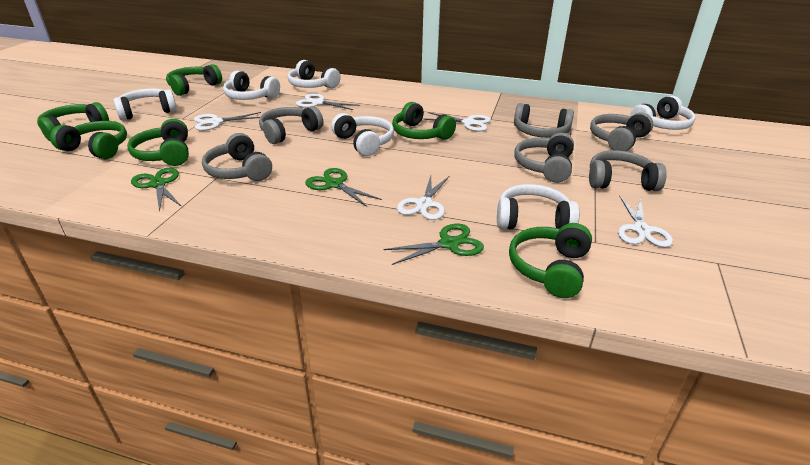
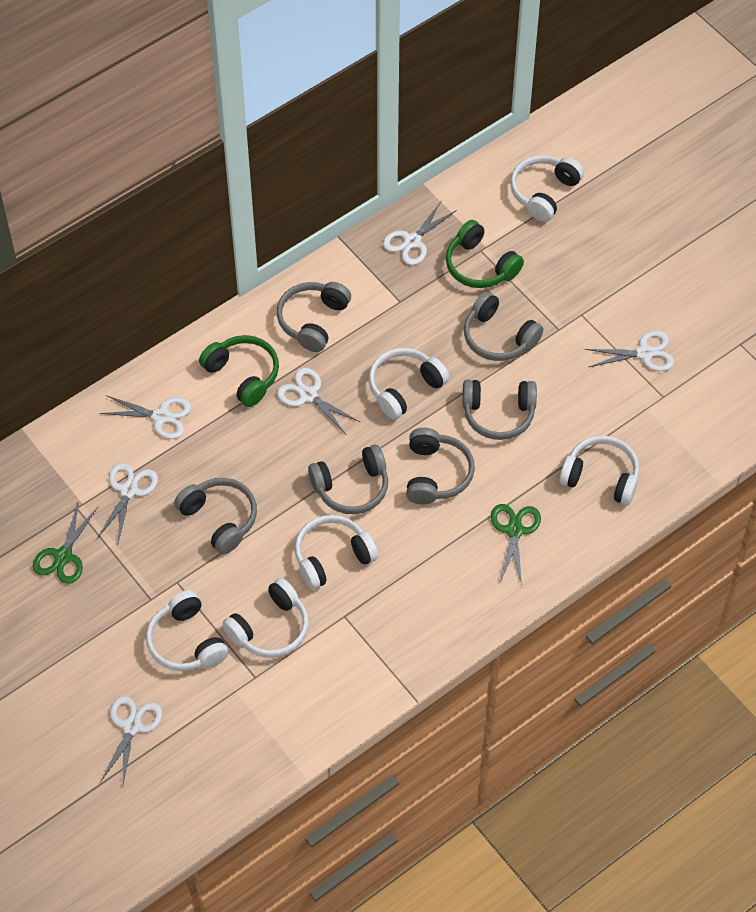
green headphones: 6 -> 2
green scissors: 3 -> 2
white scissors: 5 -> 6

